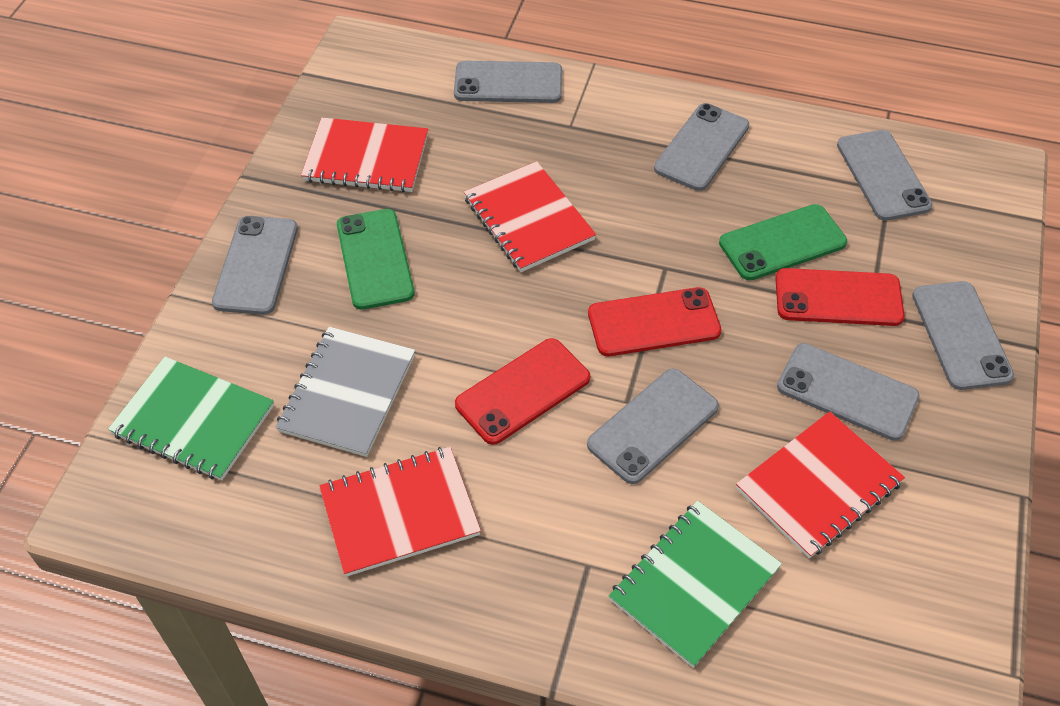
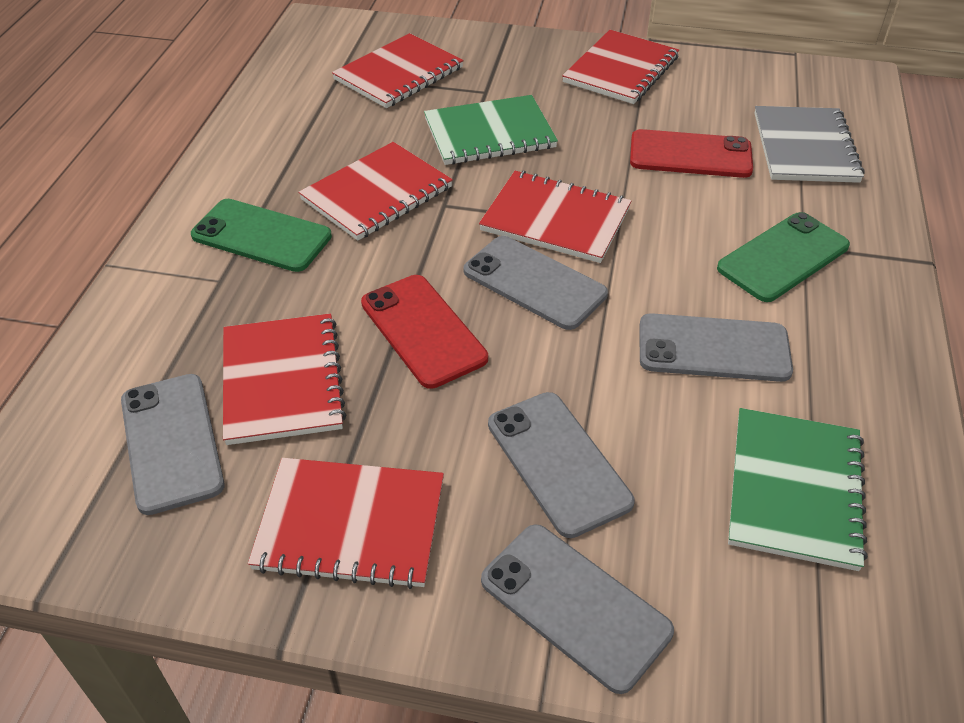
grey phone: 7 -> 5
red notebook: 4 -> 6
red phone: 3 -> 2

